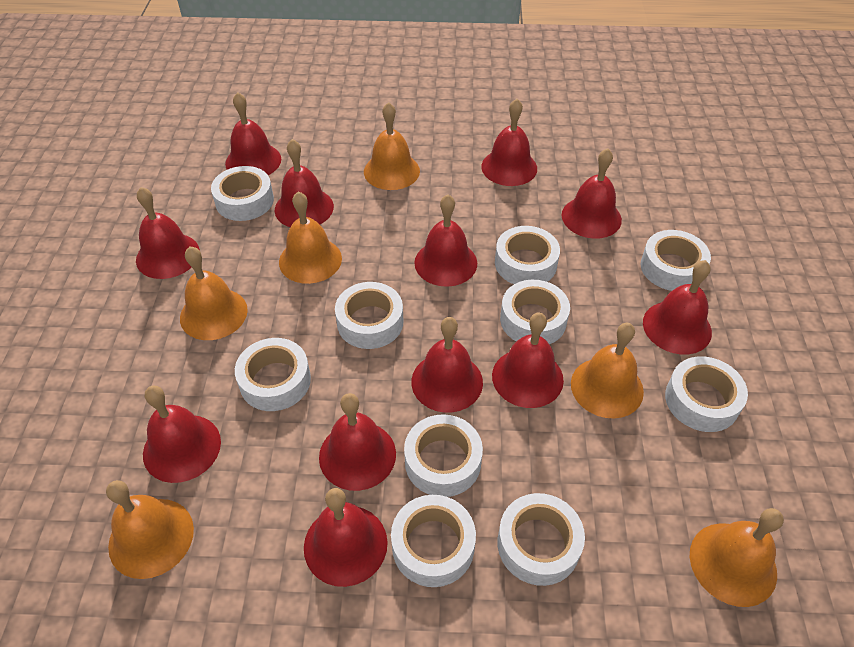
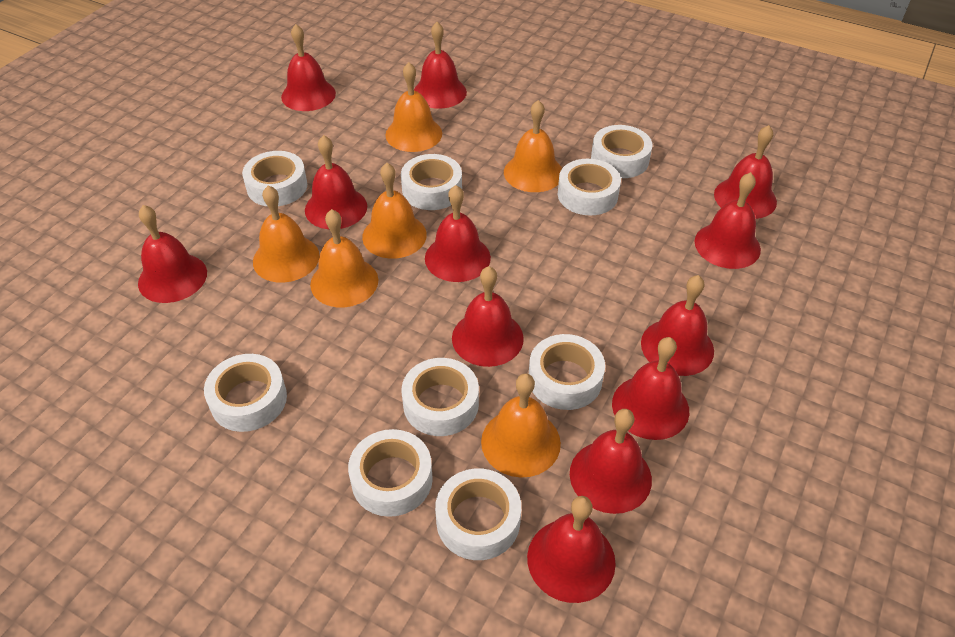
white tape: 10 -> 9

